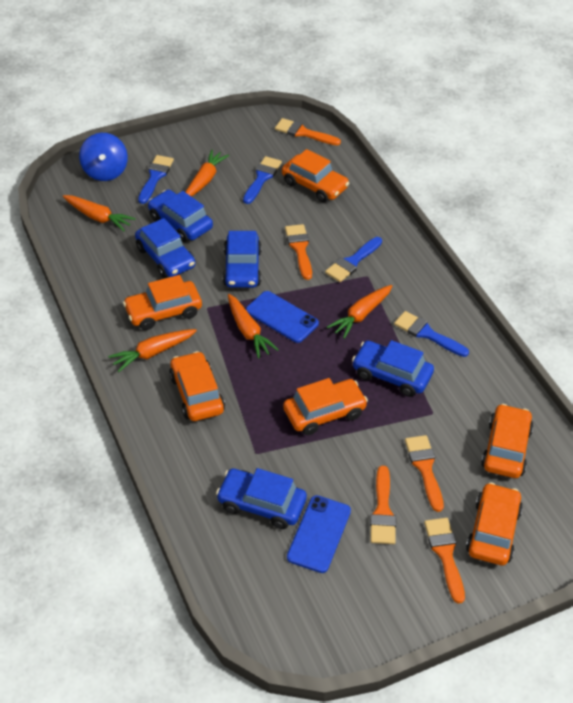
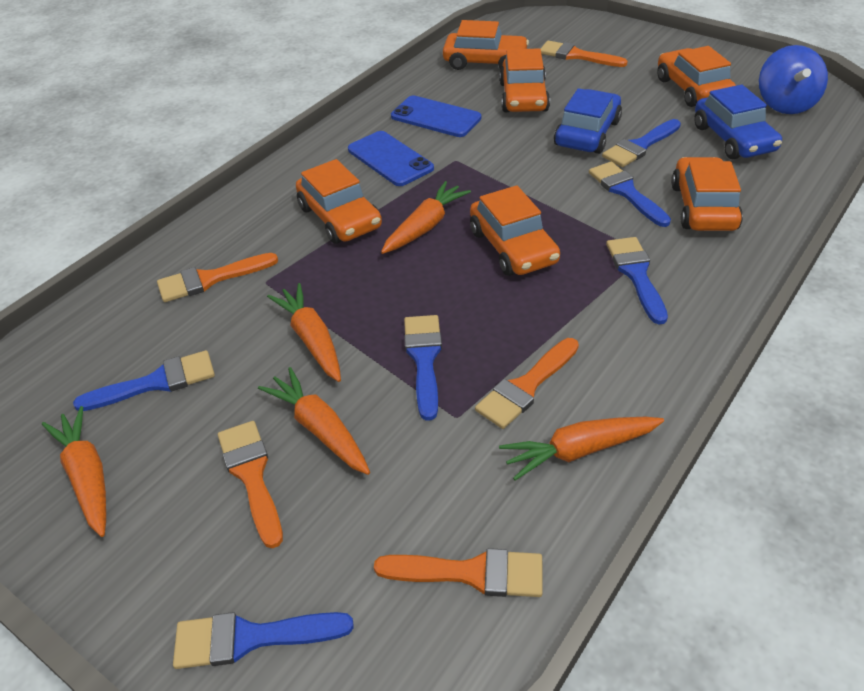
blue brush: 4 -> 6
blue car: 5 -> 2

